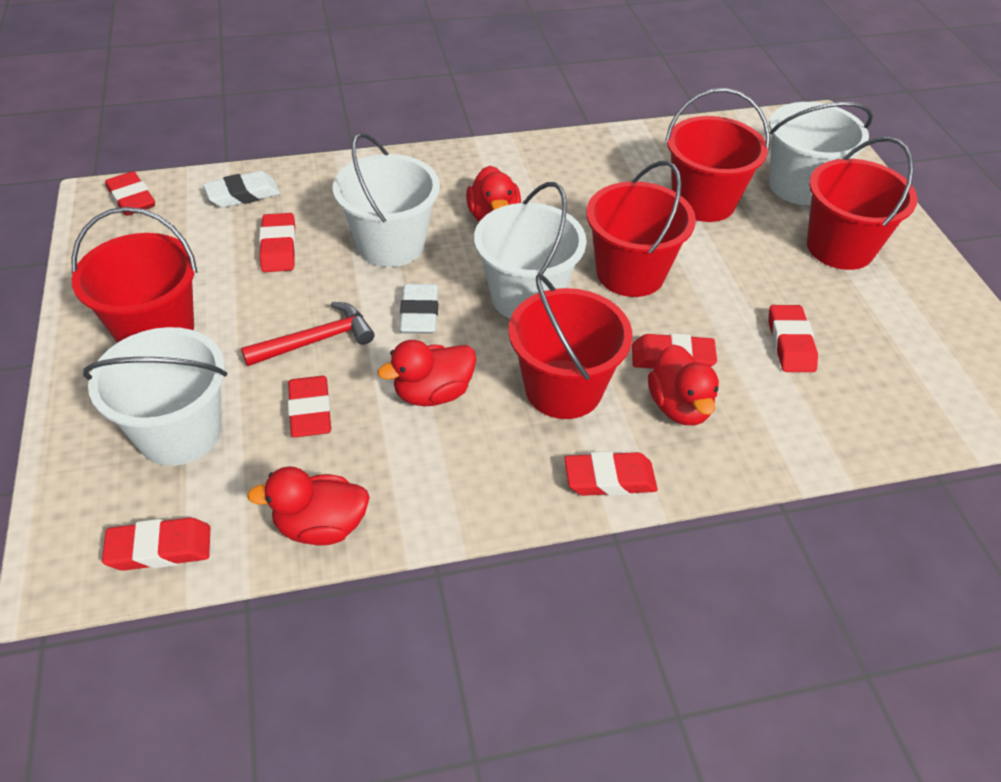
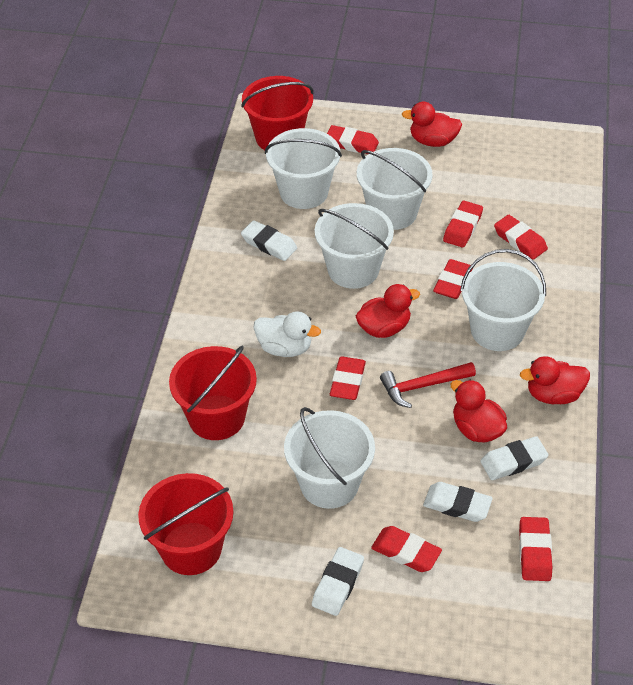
red bucket: 5 -> 3
white bucket: 4 -> 5
white duck: 0 -> 1
white eraser: 2 -> 4

